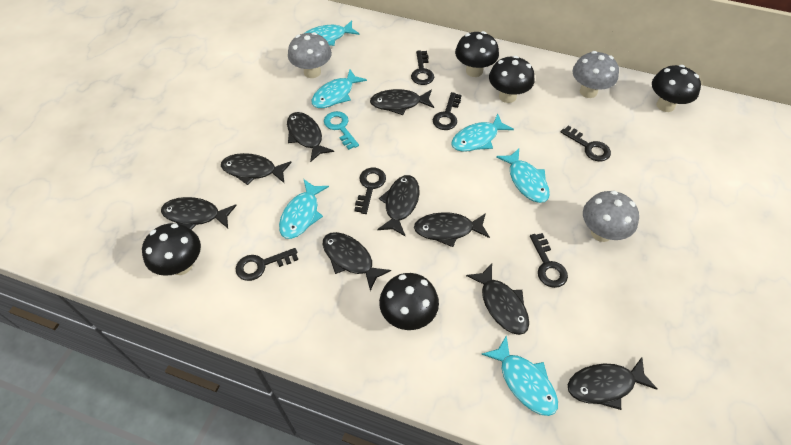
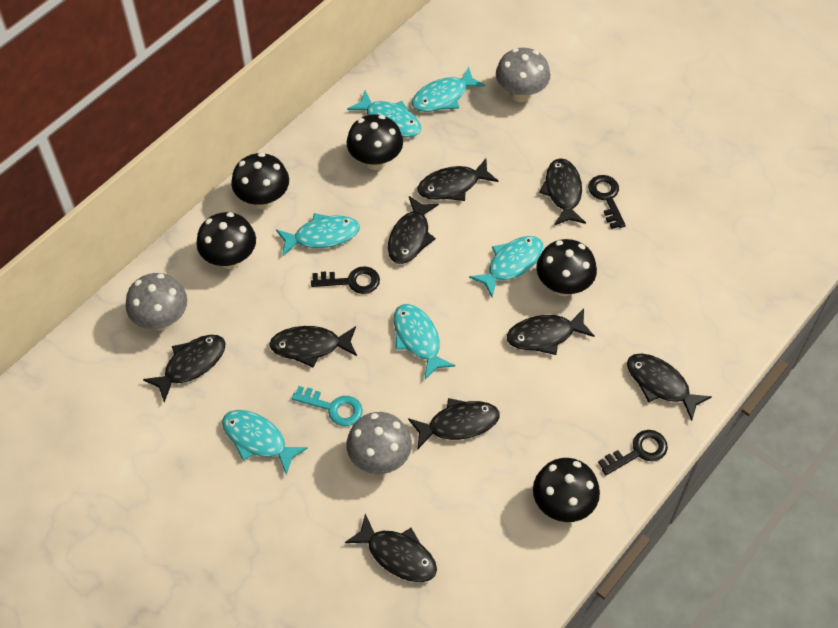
black key: 6 -> 3

